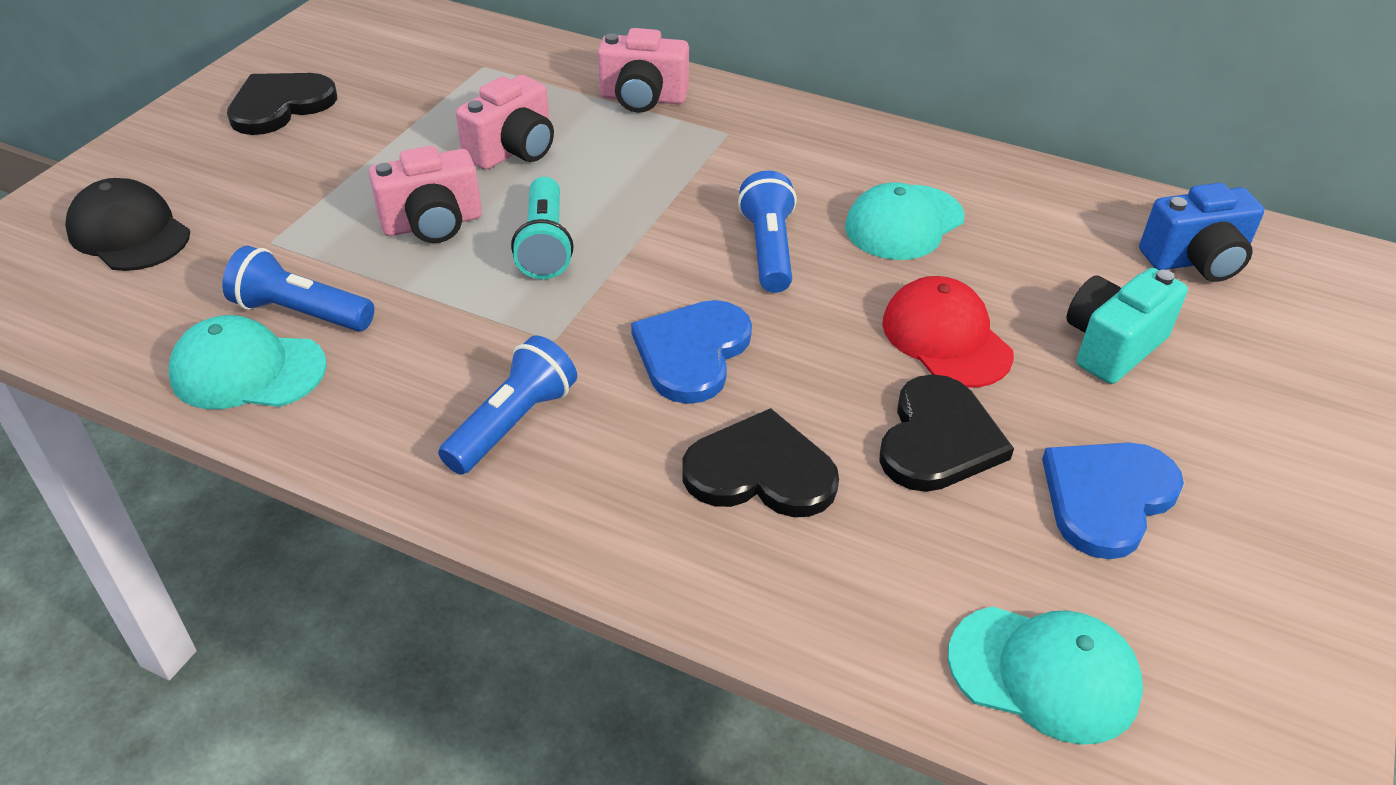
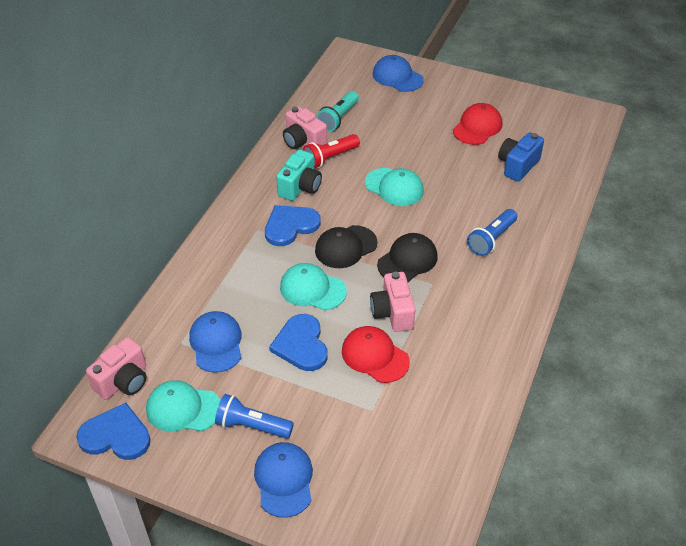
black cap: 1 -> 2
black heart: 3 -> 0
blue cap: 0 -> 3
blue flashlight: 3 -> 2
blue heart: 2 -> 3
red cap: 1 -> 2
red flashlight: 0 -> 1

